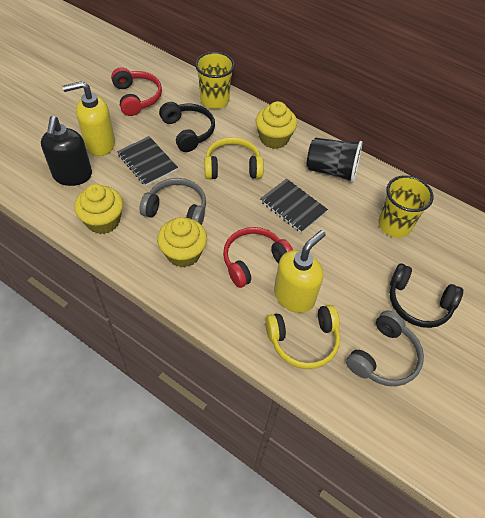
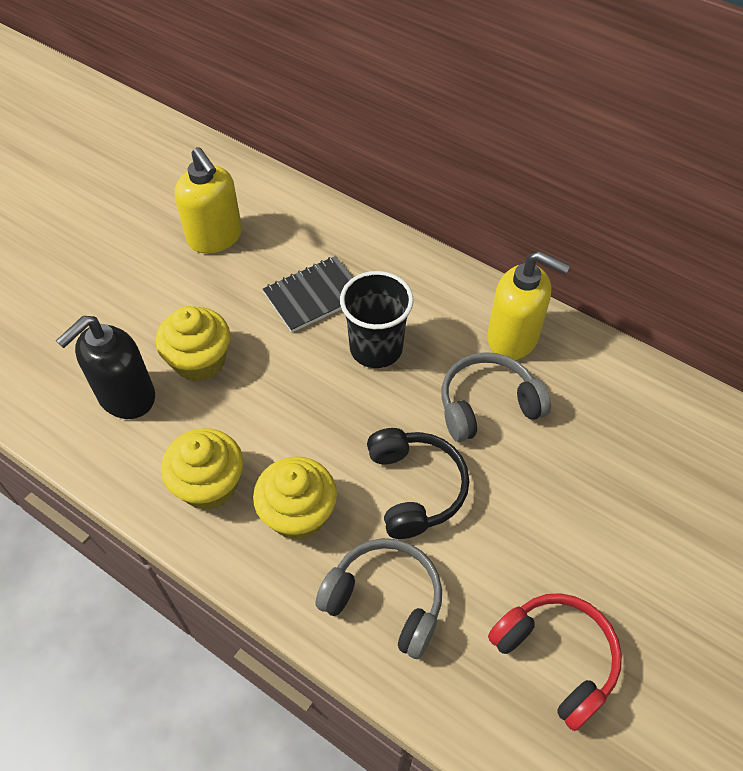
black headphones: 2 -> 1
black notebook: 2 -> 1
red headphones: 2 -> 1
yellow cup: 2 -> 0
yellow headphones: 2 -> 0

